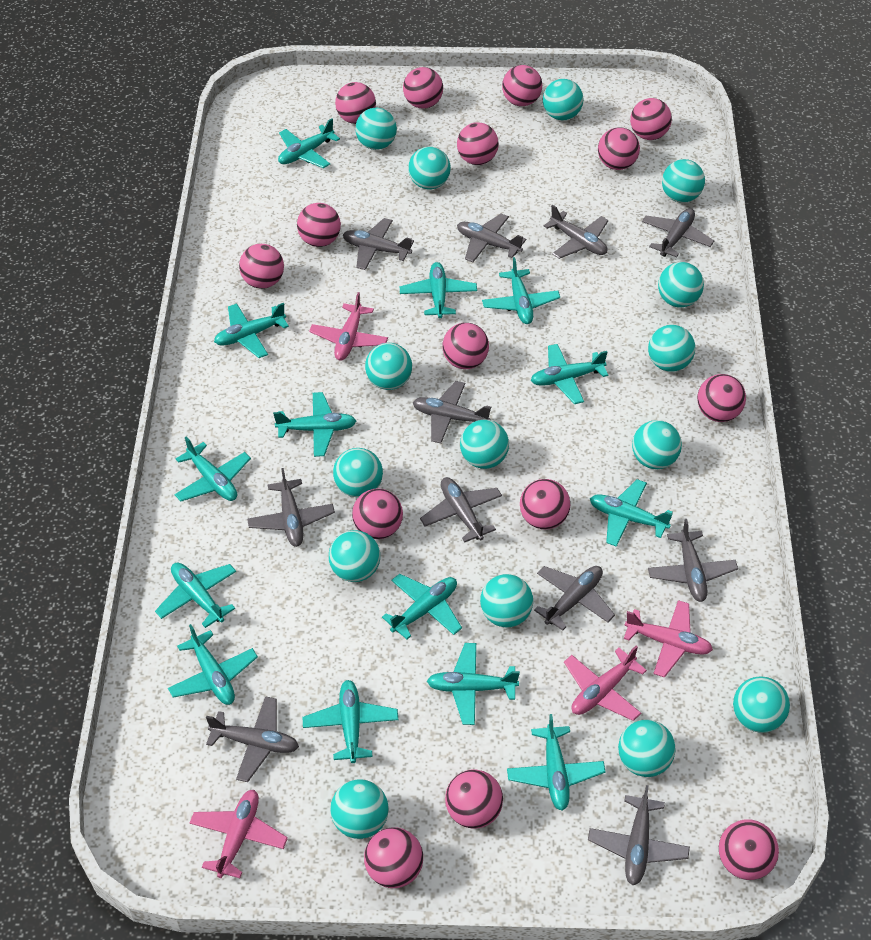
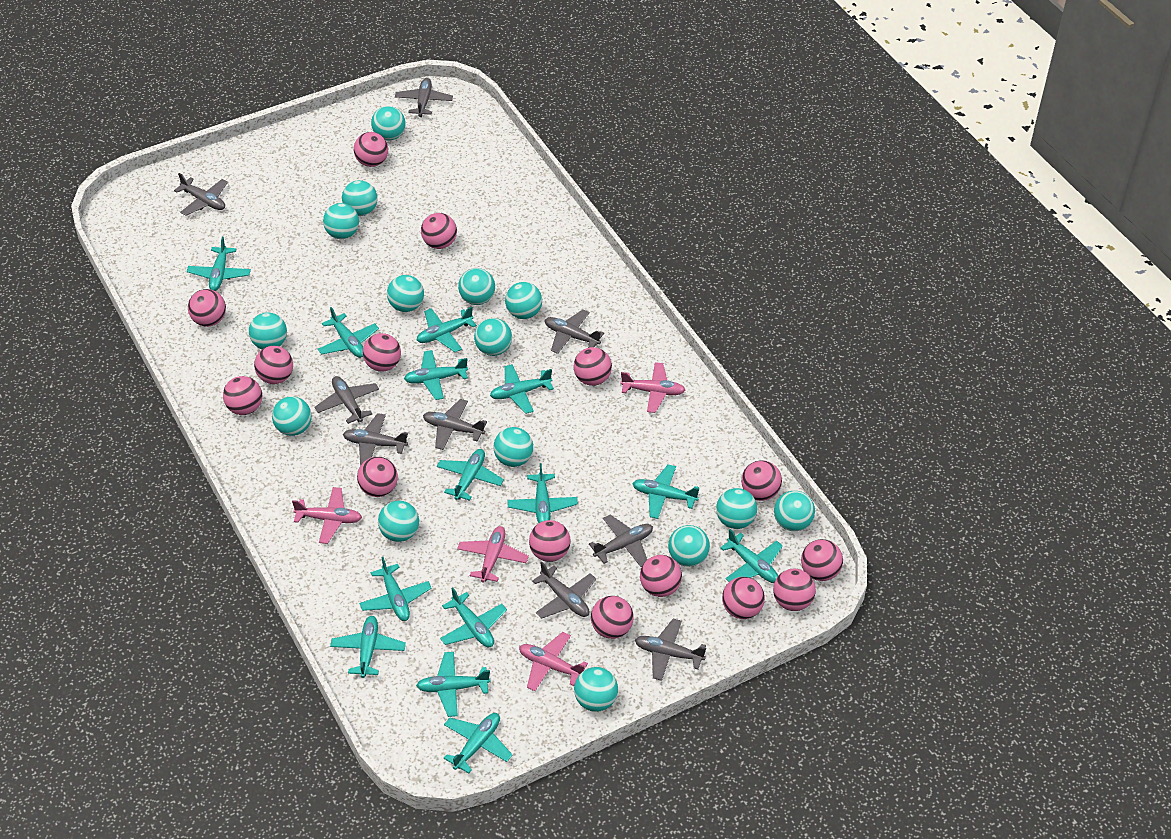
grey plane: 11 -> 9

